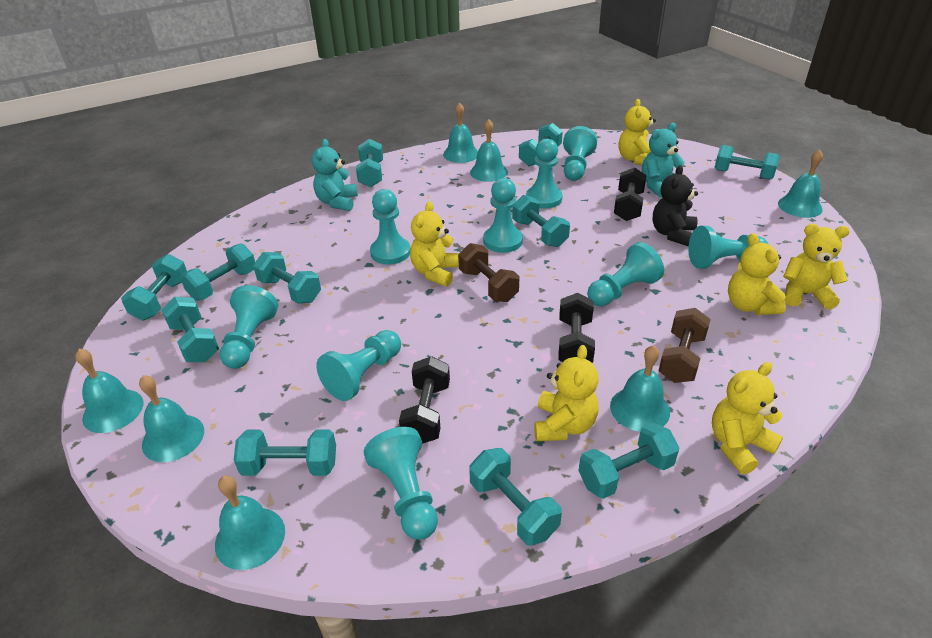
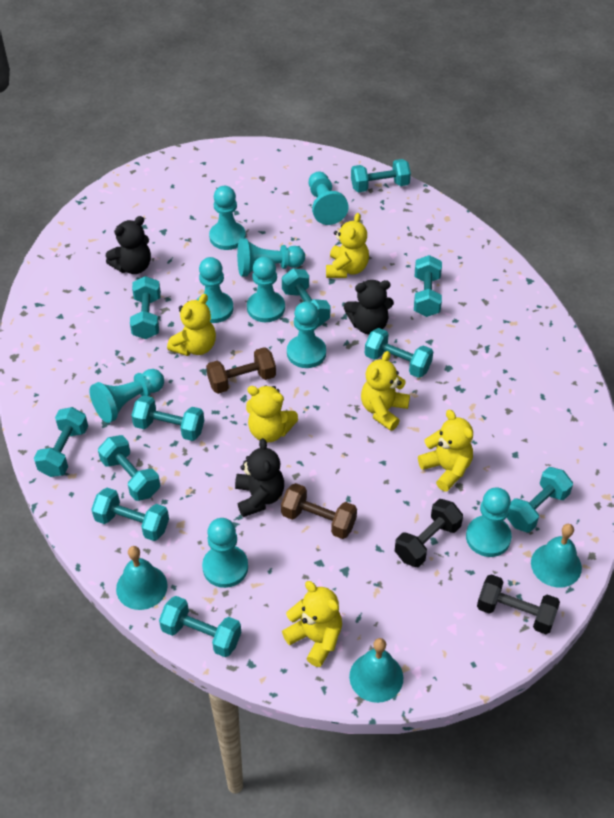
black dumbbell: 3 -> 2
black teddy bear: 1 -> 3
turquoise bell: 7 -> 3
turquoise teddy bear: 2 -> 0

